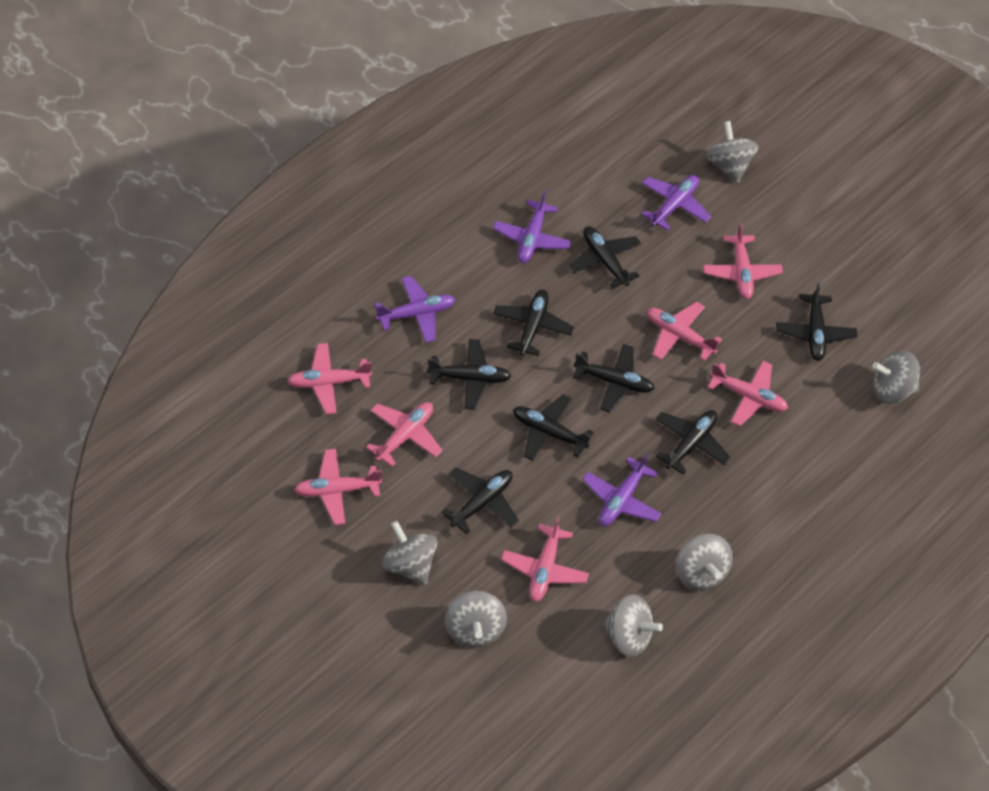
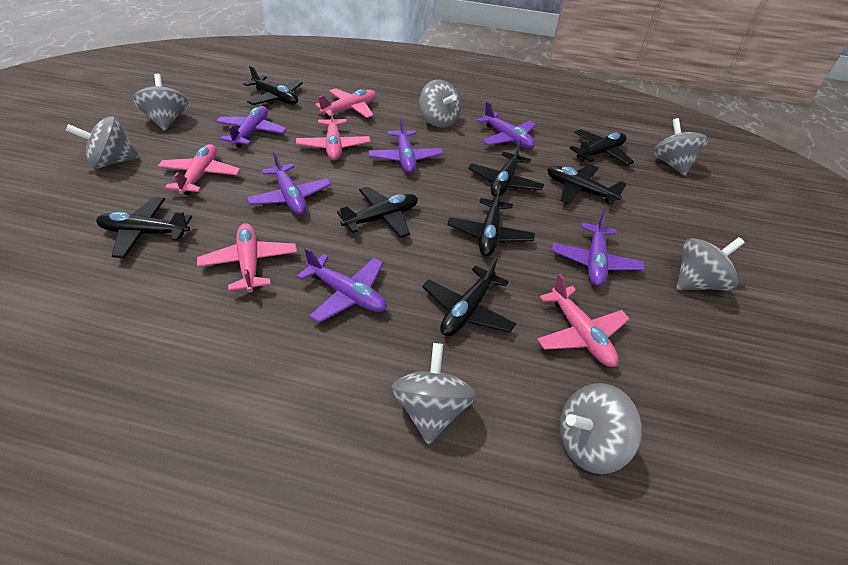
grey spinning top: 6 -> 7
pink plane: 7 -> 5
purple plane: 4 -> 6

